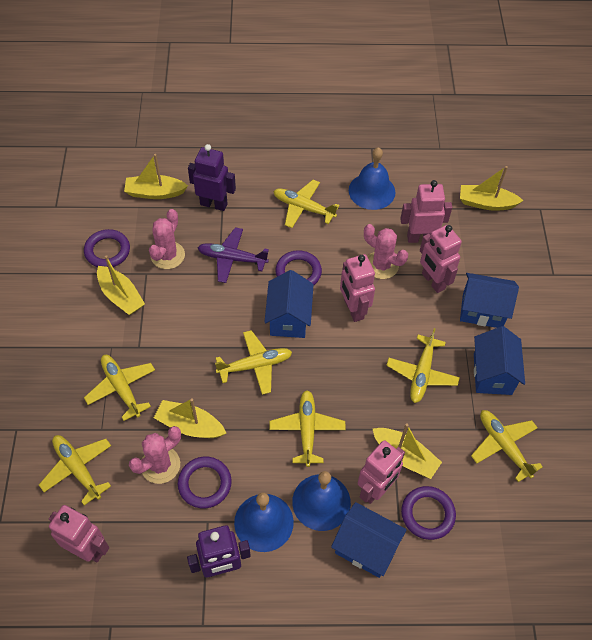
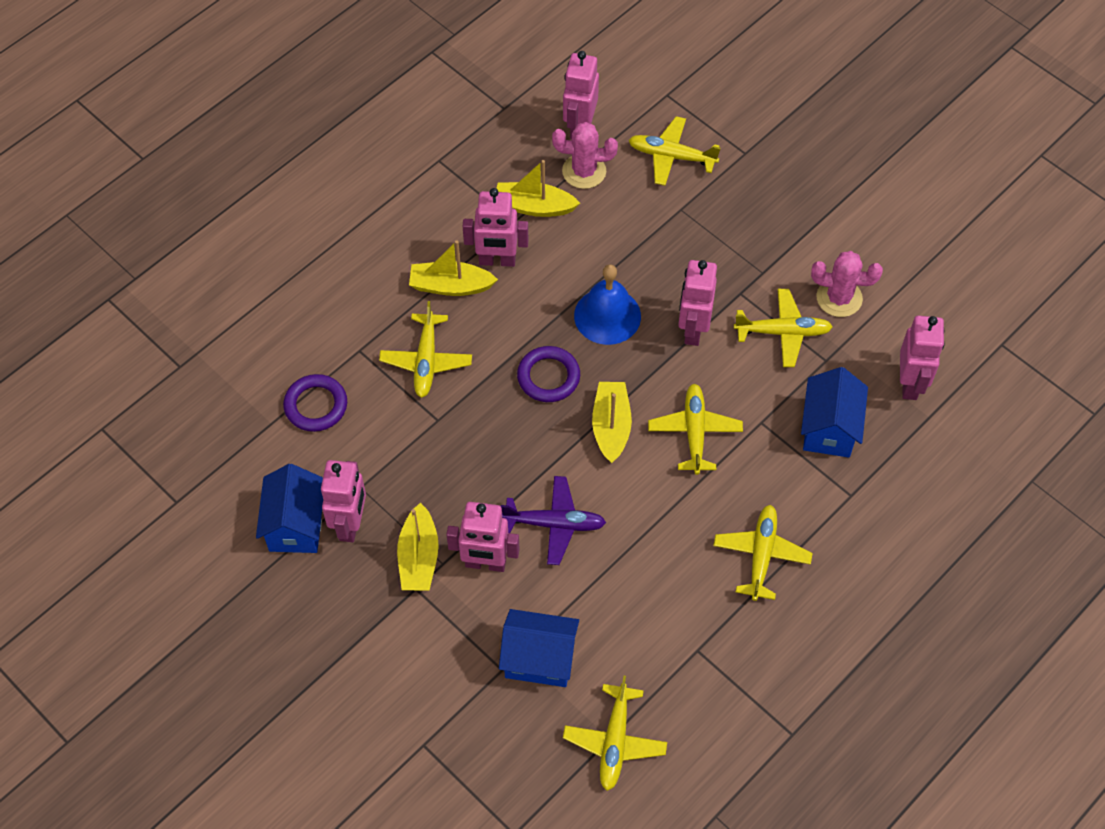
blue bell: 3 -> 1
blue house: 4 -> 3
pink cactus: 3 -> 2
pink robot: 5 -> 6
purple ring: 4 -> 2
purple robot: 2 -> 0
yellow boat: 5 -> 4
yellow plane: 7 -> 6

